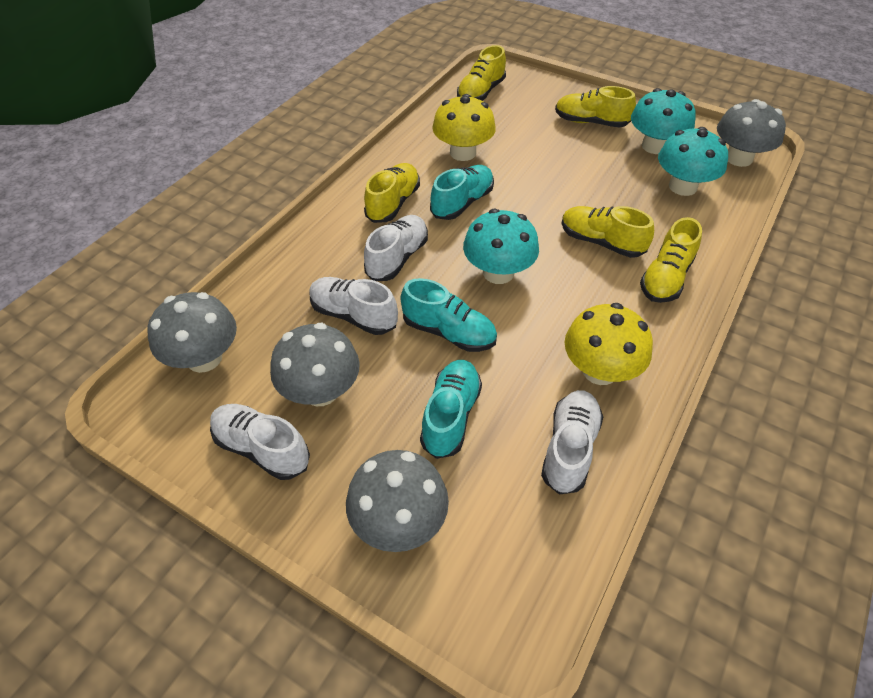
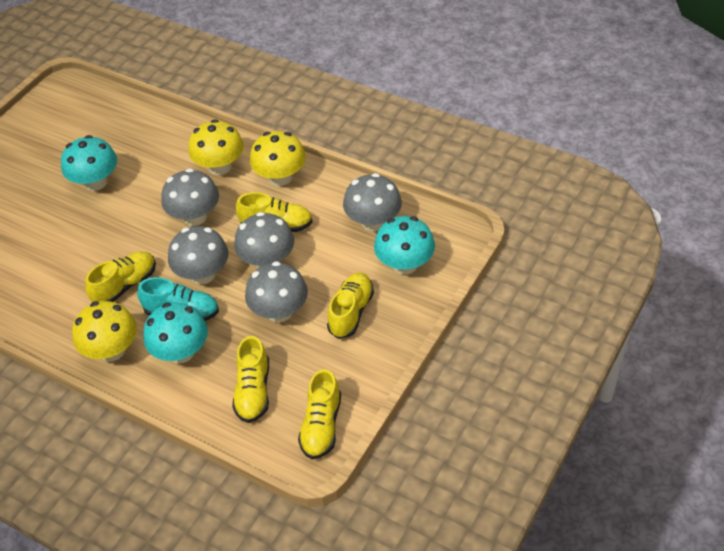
grey mushroom: 4 -> 5
turquoise shoe: 3 -> 1
white shoe: 4 -> 0
yellow mushroom: 2 -> 3

